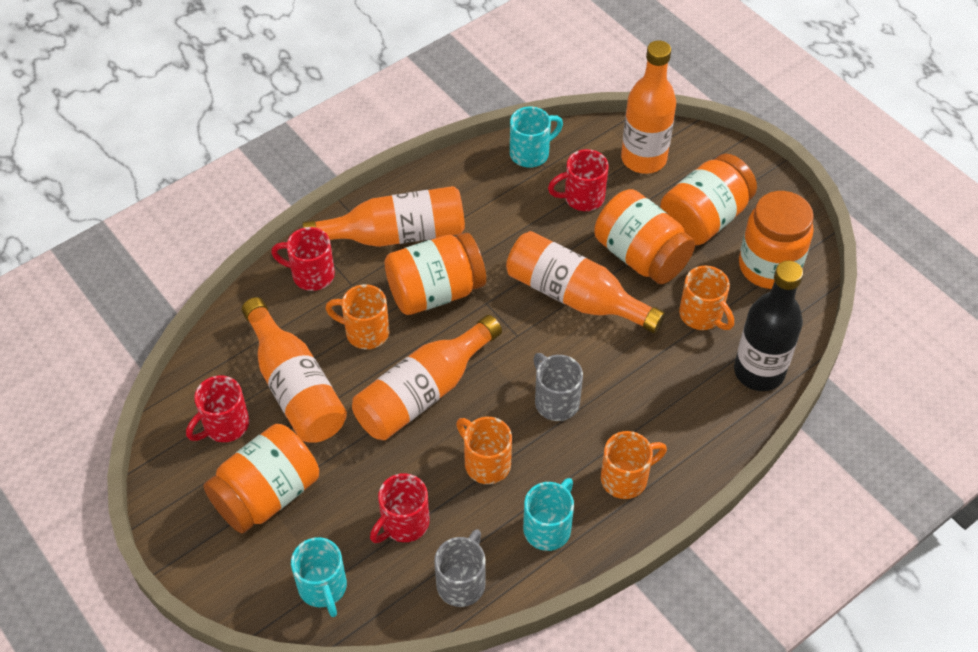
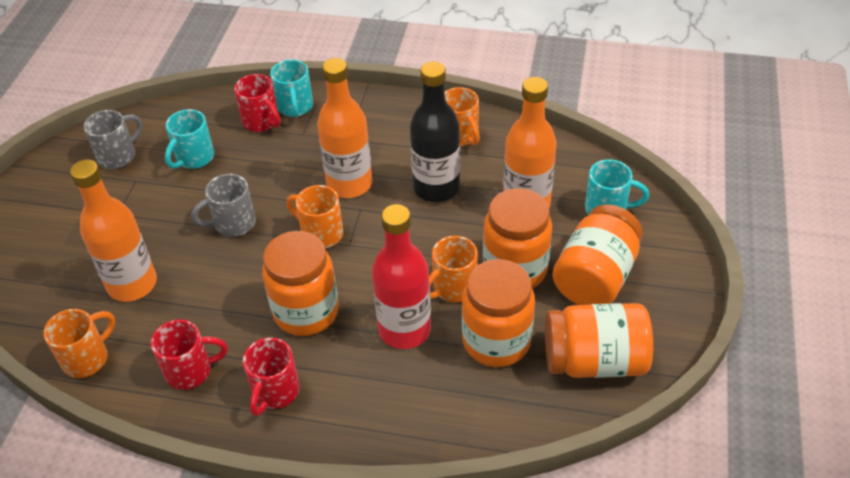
orange bottle: 5 -> 3
red bottle: 0 -> 1
red mug: 4 -> 3

